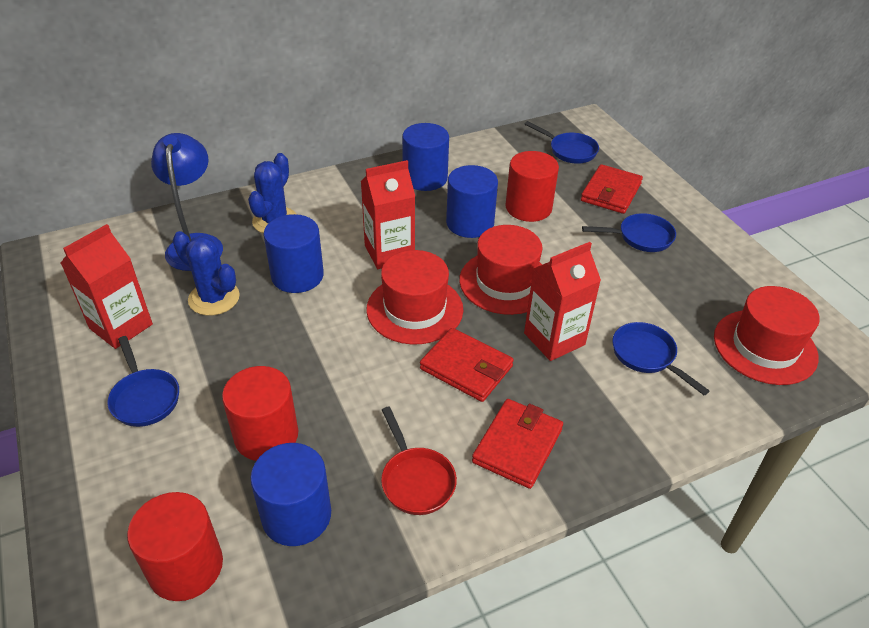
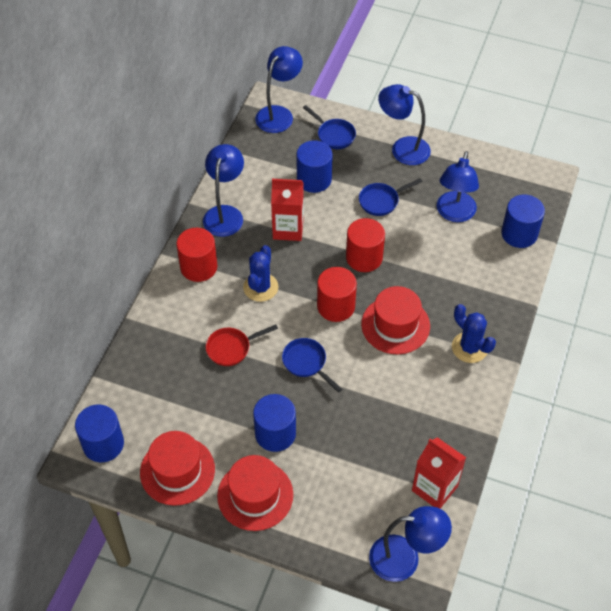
blue lamp: 1 -> 5
blue pan: 4 -> 3
red carton: 3 -> 2
red wallet: 3 -> 0

